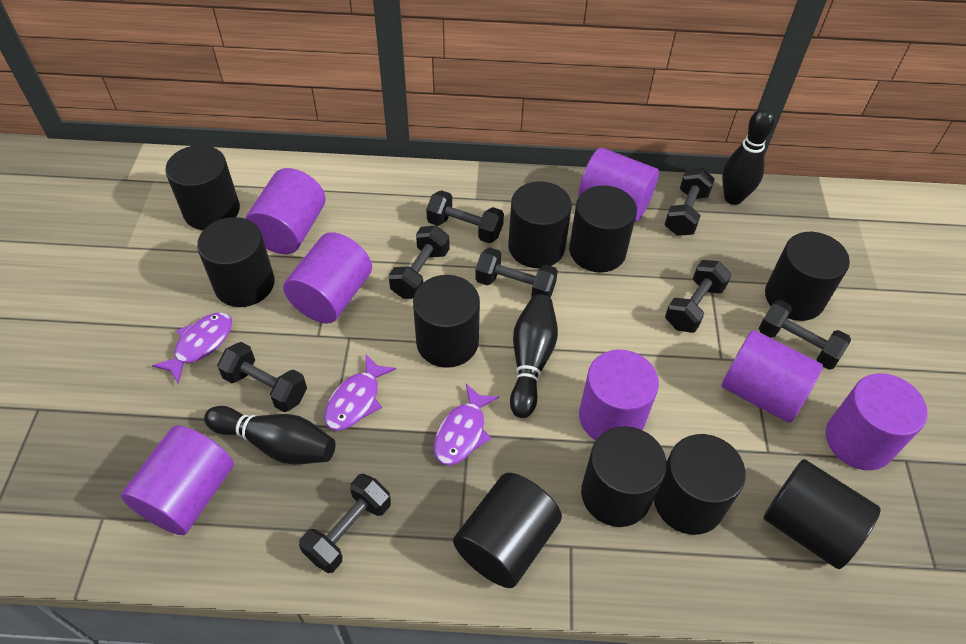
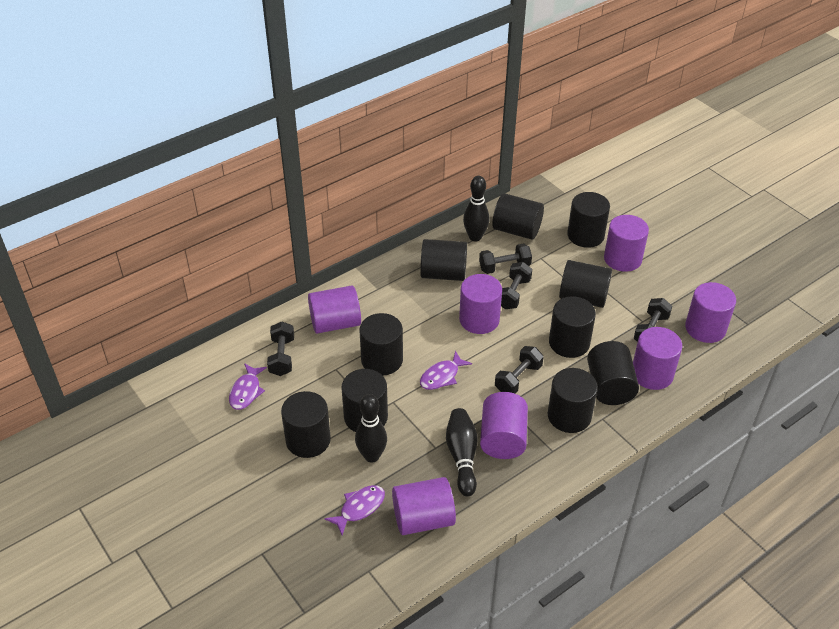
black dumbbell: 8 -> 5

